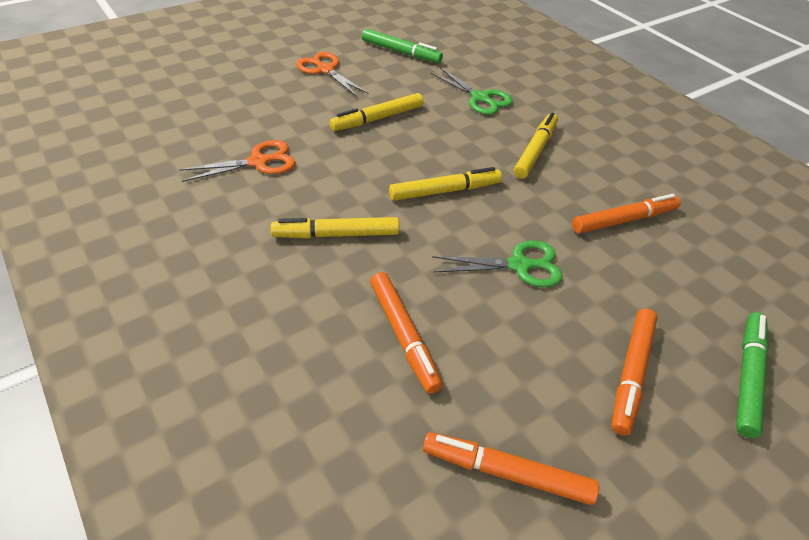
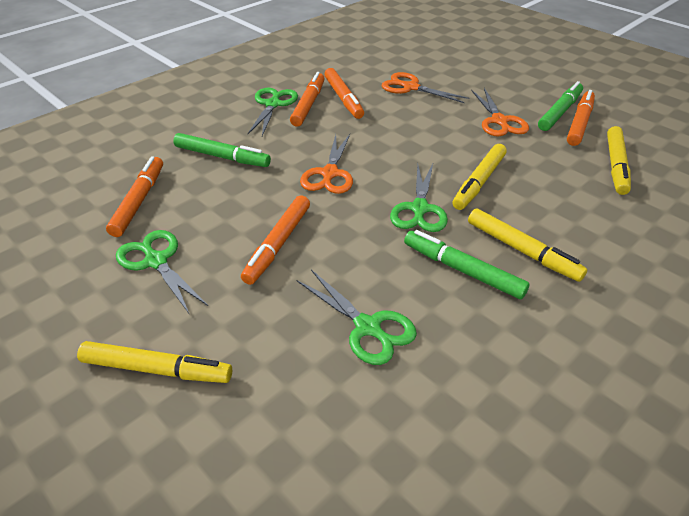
green marker: 2 -> 3
green scissors: 2 -> 4
orange marker: 4 -> 5
orange scissors: 2 -> 3

